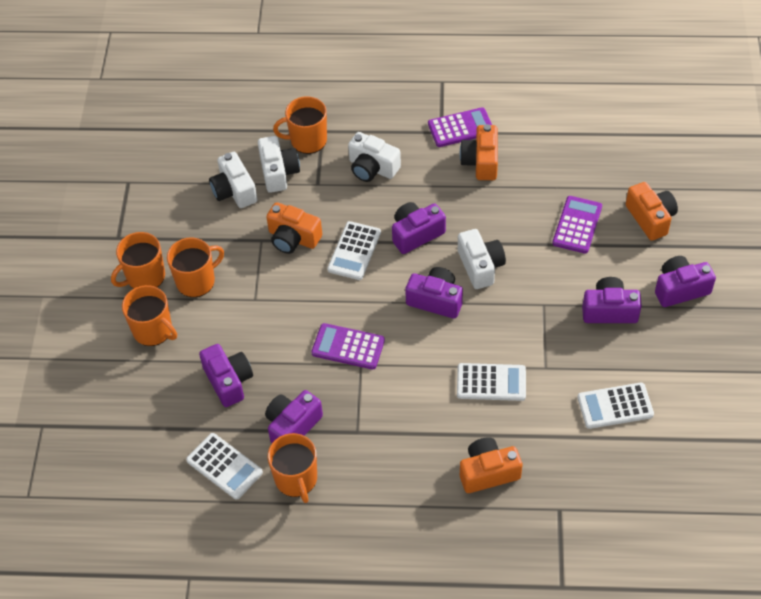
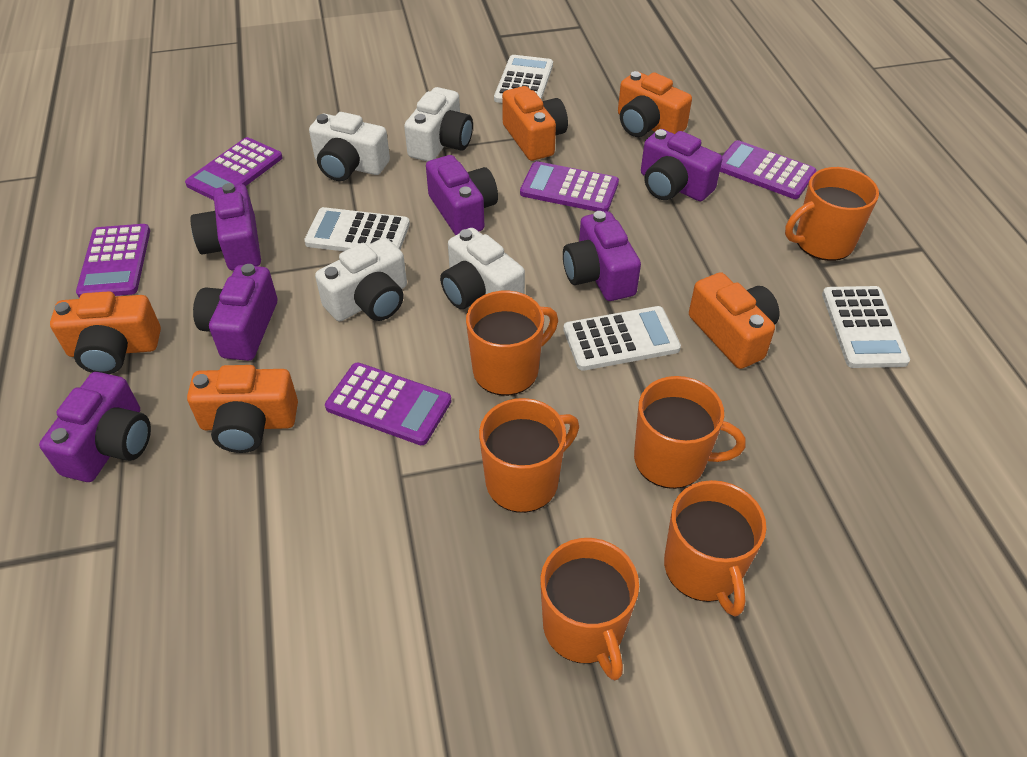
orange camera: 4 -> 5
orange mug: 5 -> 6
purple calculator: 3 -> 5

